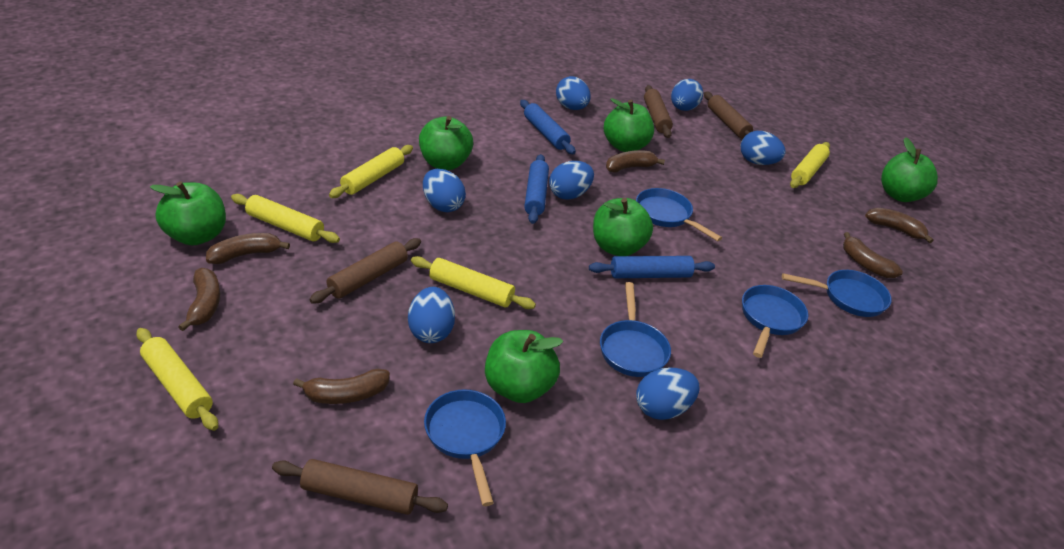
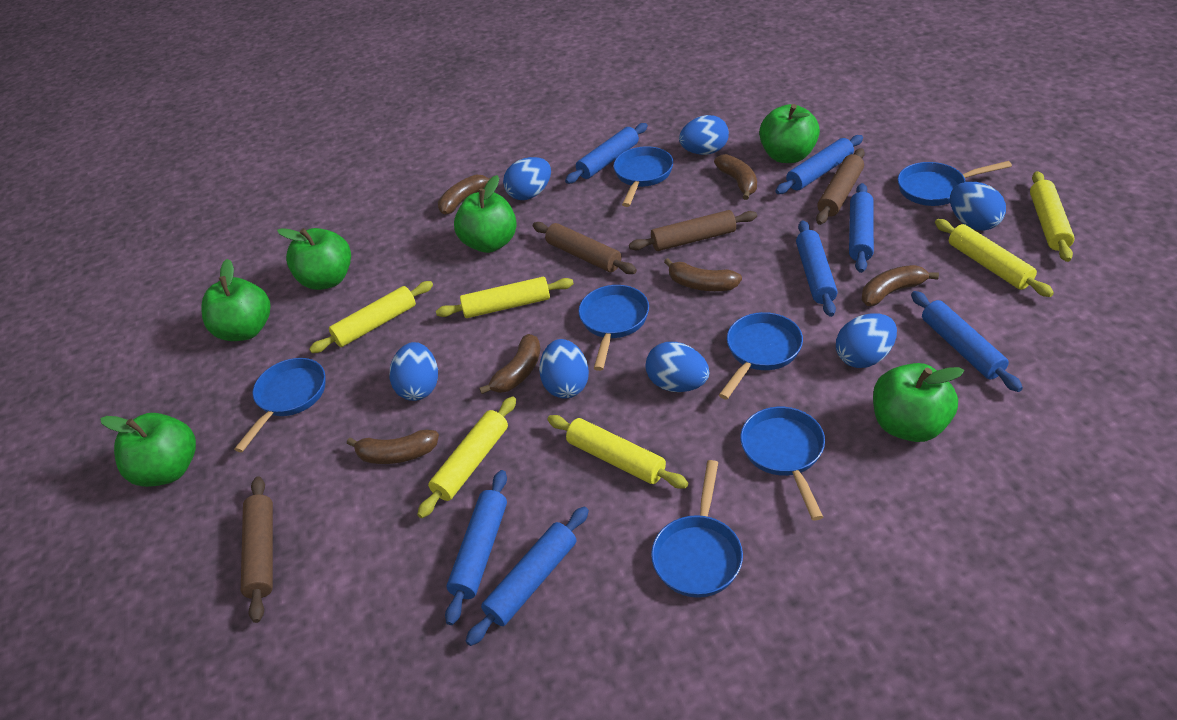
blue pan: 5 -> 7
blue rolling pin: 3 -> 7
yellow rolling pin: 5 -> 6

